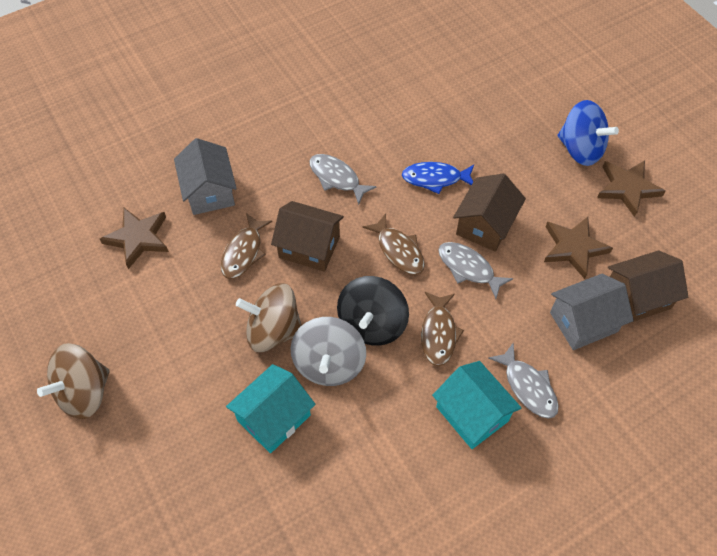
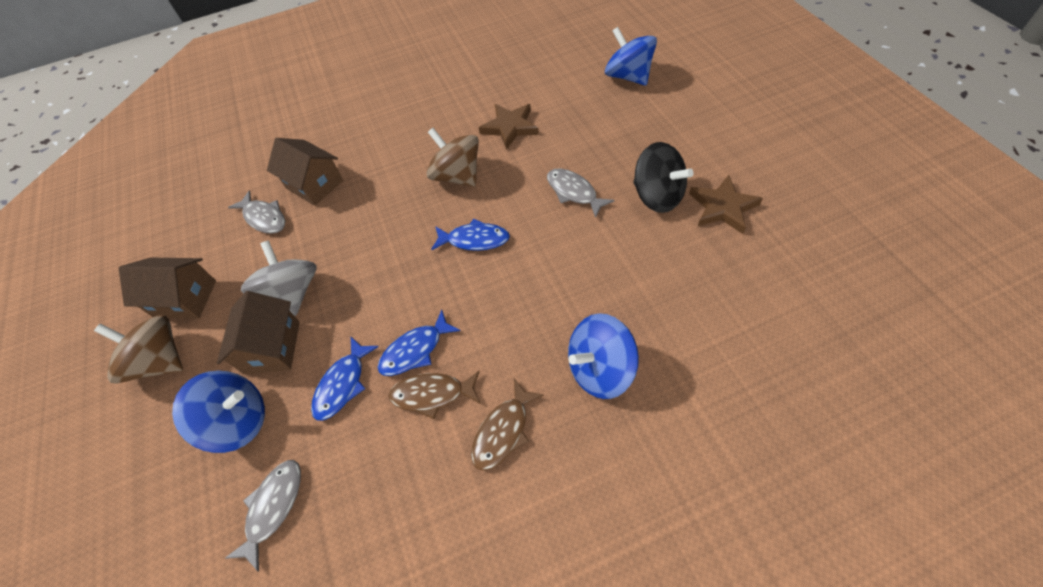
blue fish: 1 -> 3
blue spinning top: 1 -> 3
brown fish: 3 -> 2
brown star: 3 -> 2
grey house: 2 -> 0
turquoise house: 2 -> 0

